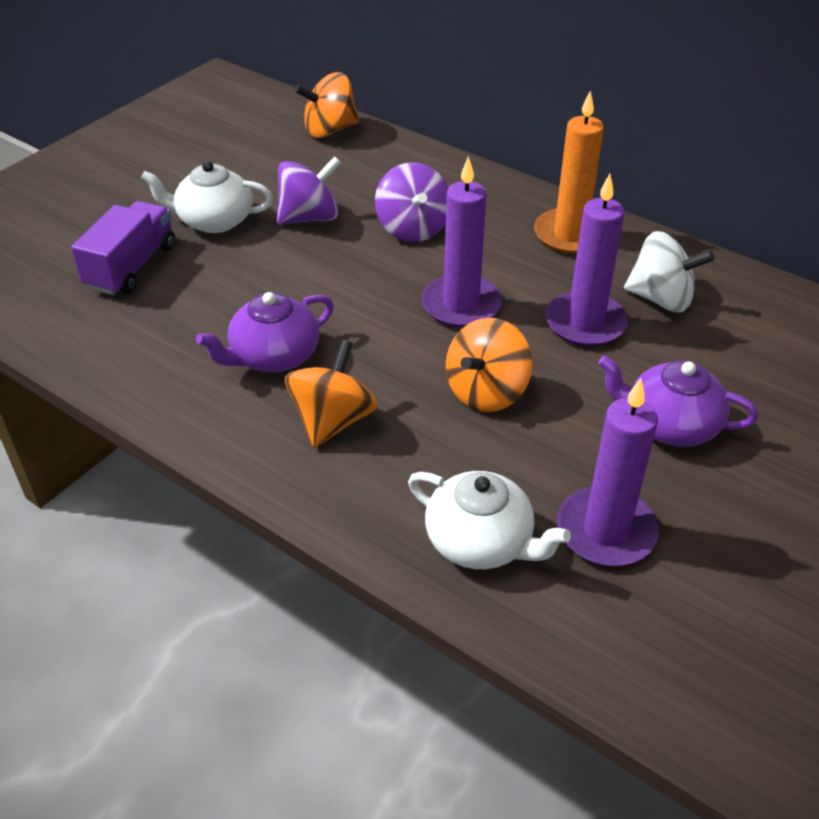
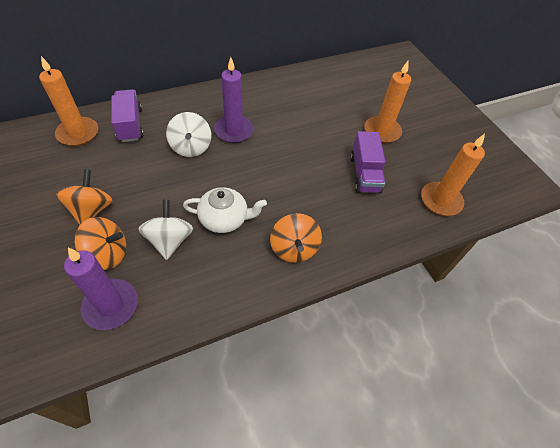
orange candle: 1 -> 3
purple candle: 3 -> 2
purple spinning top: 2 -> 0
purple teapot: 2 -> 0
purple truck: 1 -> 2
white spinning top: 1 -> 2
white teapot: 2 -> 1

